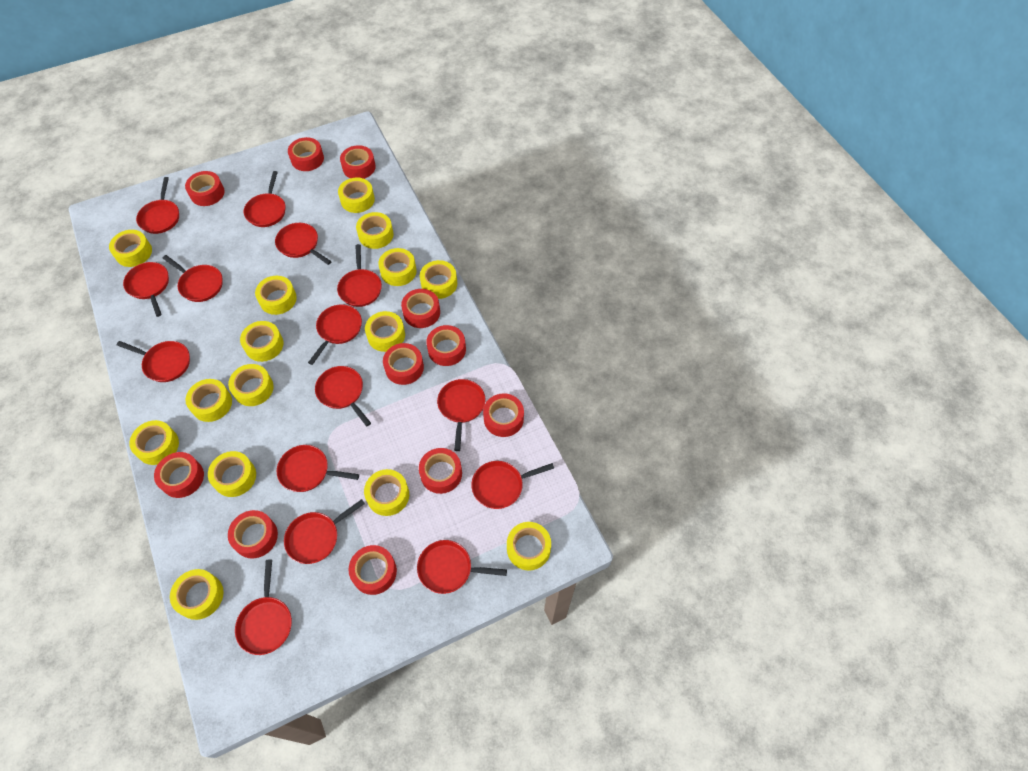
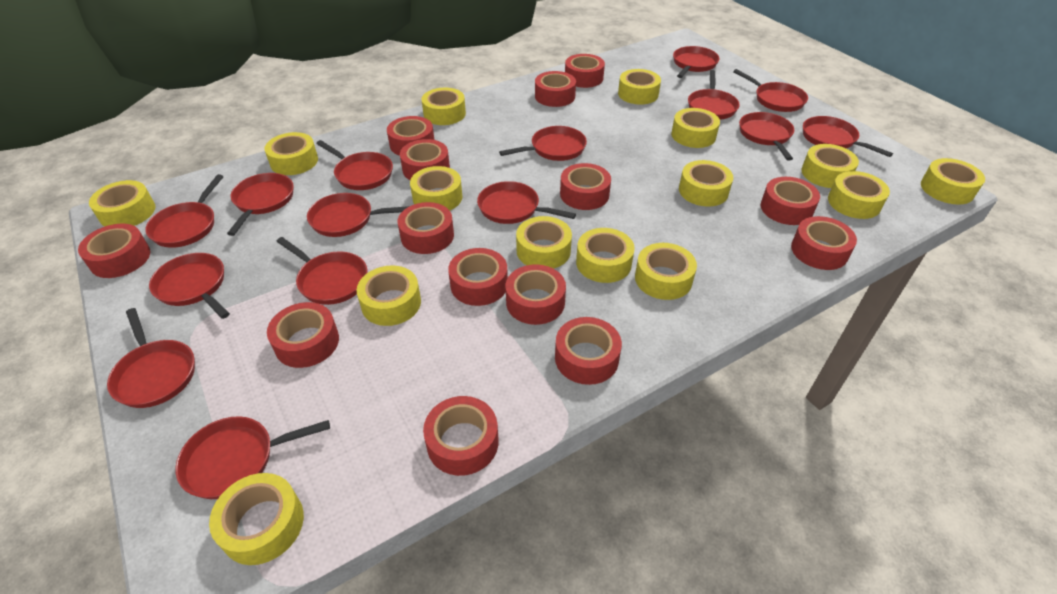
red tape: 11 -> 14

